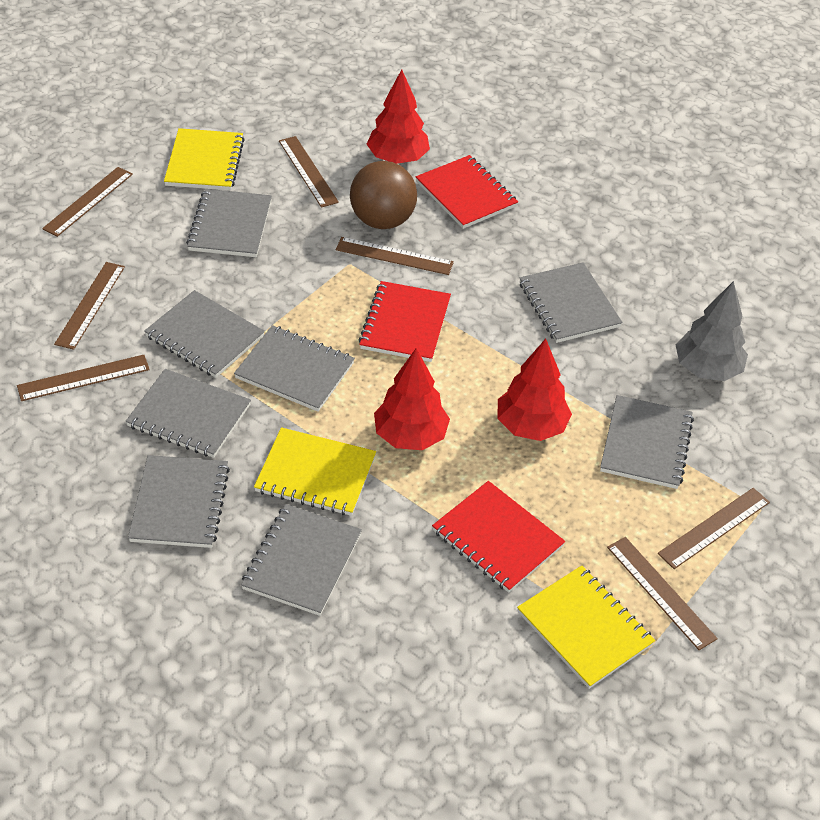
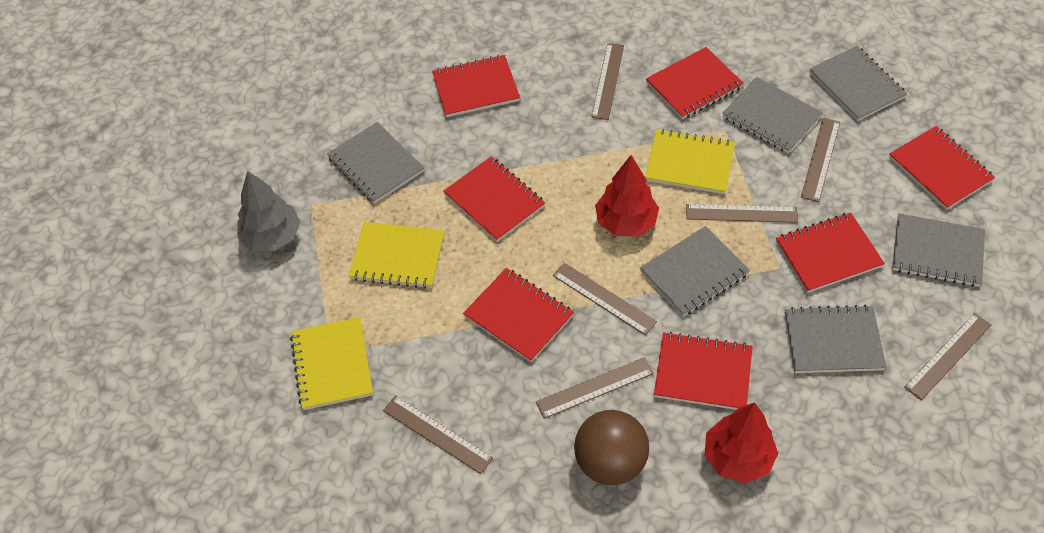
grey notebook: 8 -> 6
red notebook: 3 -> 7
red tree: 3 -> 2

